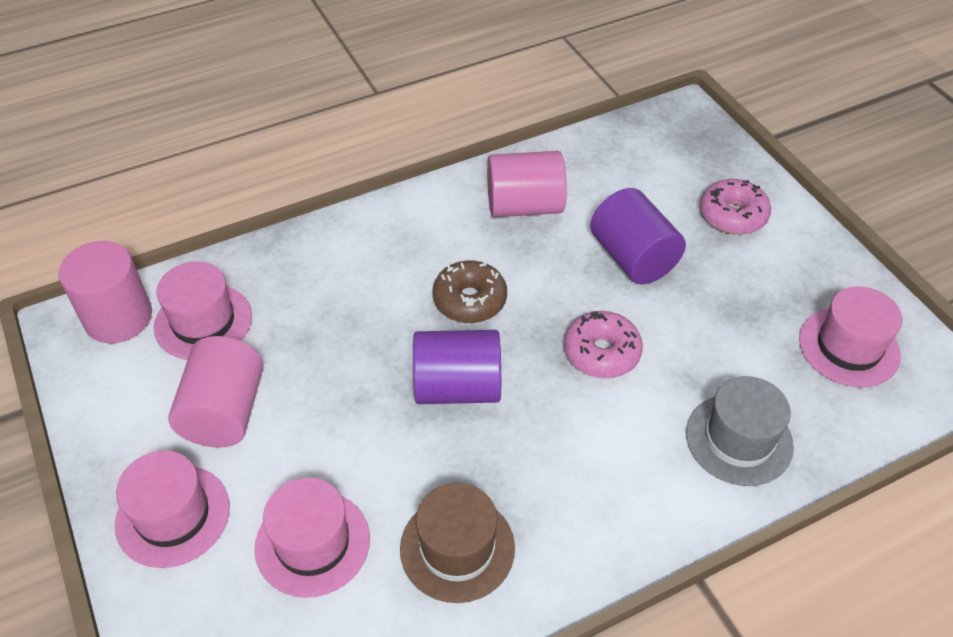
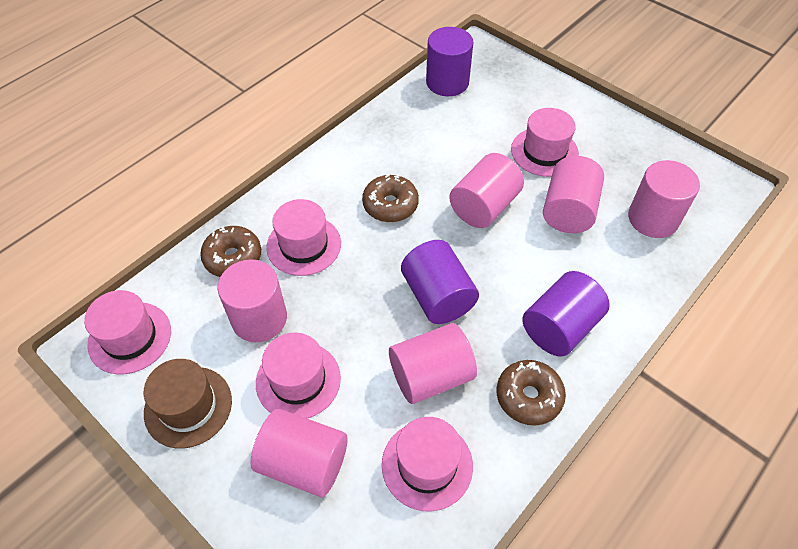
brown donut: 1 -> 3
grey hat: 1 -> 0
pink cylinder: 3 -> 6
pink donut: 2 -> 0
pink hat: 4 -> 5
purple cylinder: 2 -> 3

